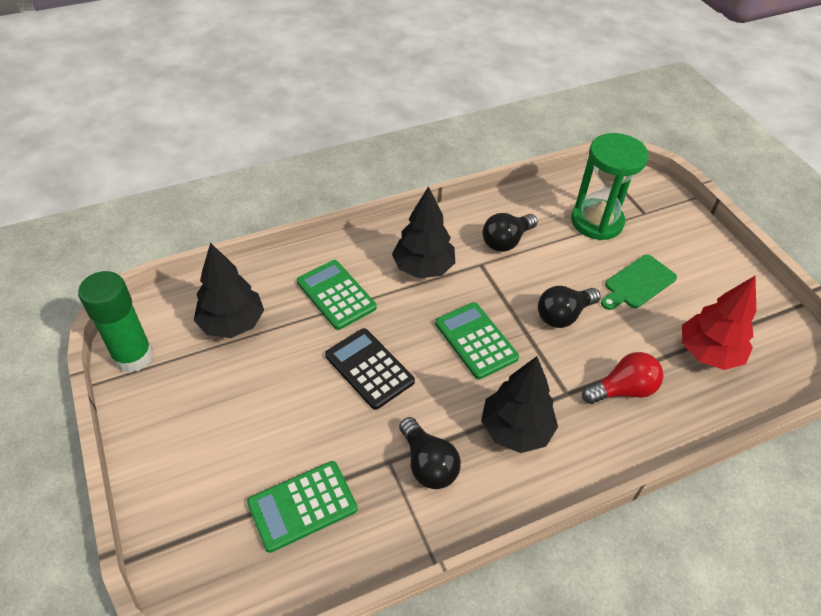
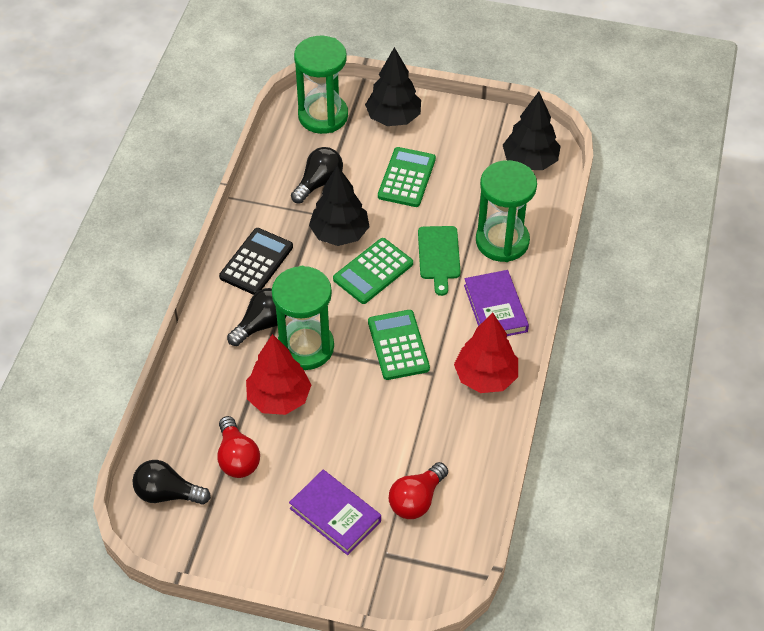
green glue stick: 1 -> 0
green hourglass: 1 -> 3
purple book: 0 -> 2
red light bulb: 1 -> 2
red tree: 1 -> 2

